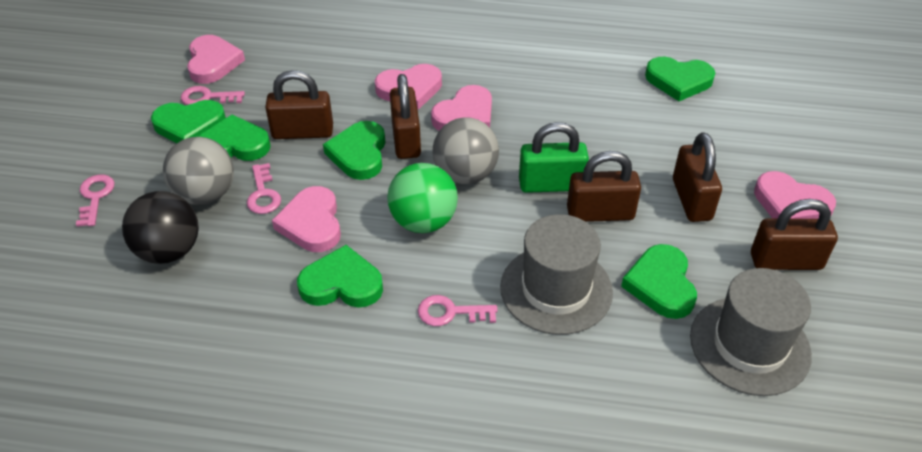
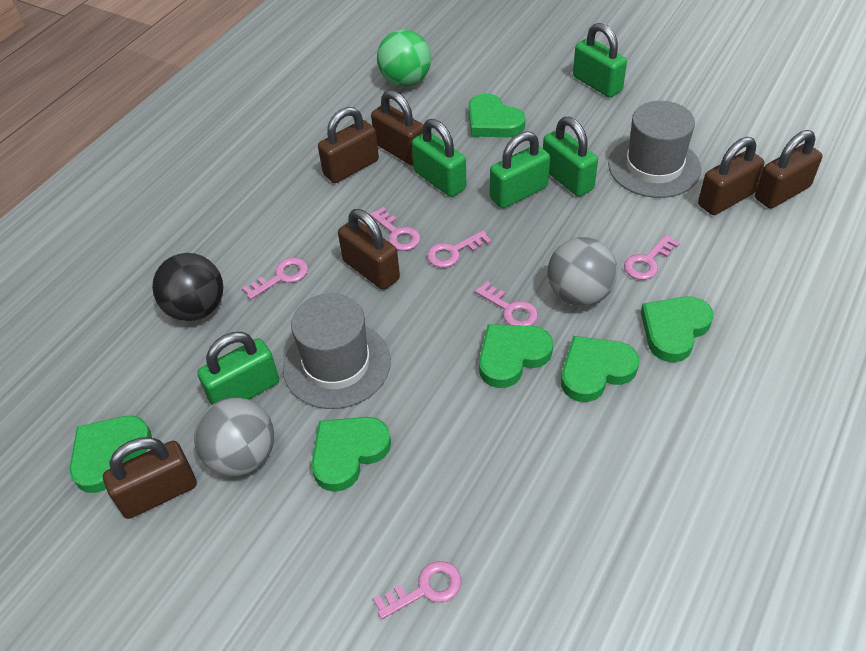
brown padlock: 5 -> 6
green padlock: 1 -> 5
pink heart: 5 -> 0
pink key: 4 -> 6

